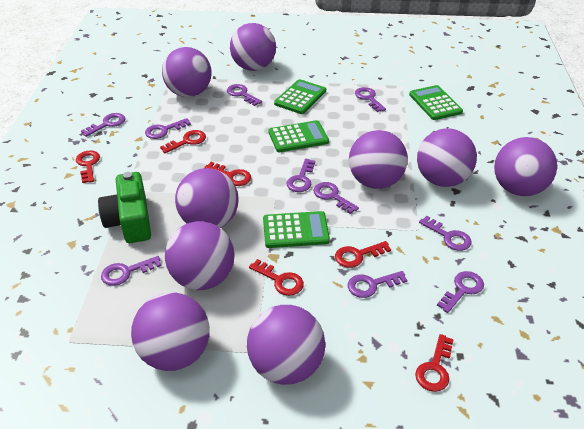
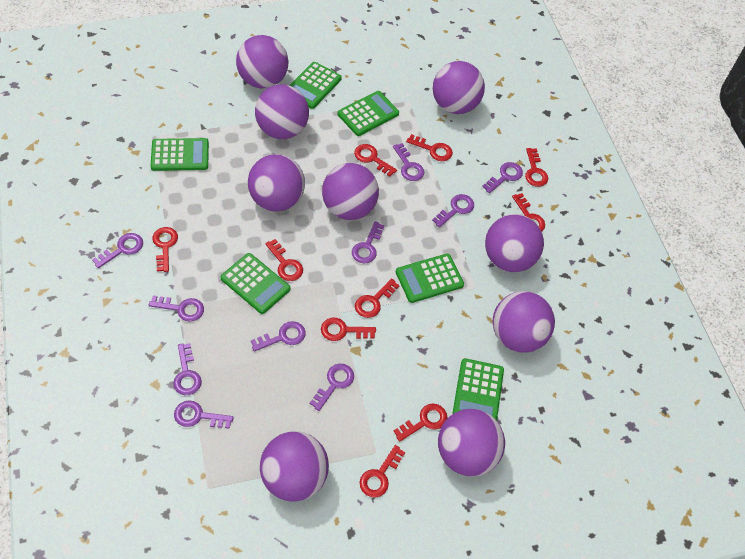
green calculator: 4 -> 6
green camera: 1 -> 0
red key: 6 -> 10

